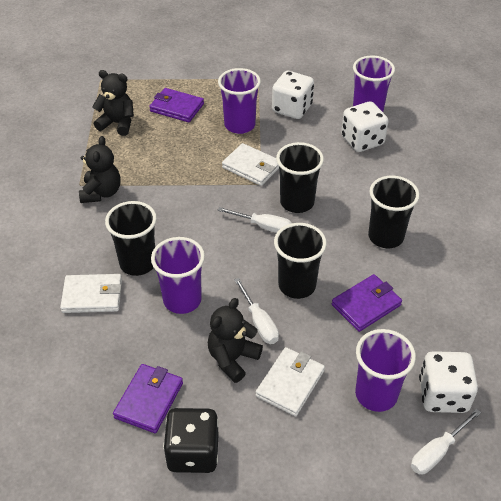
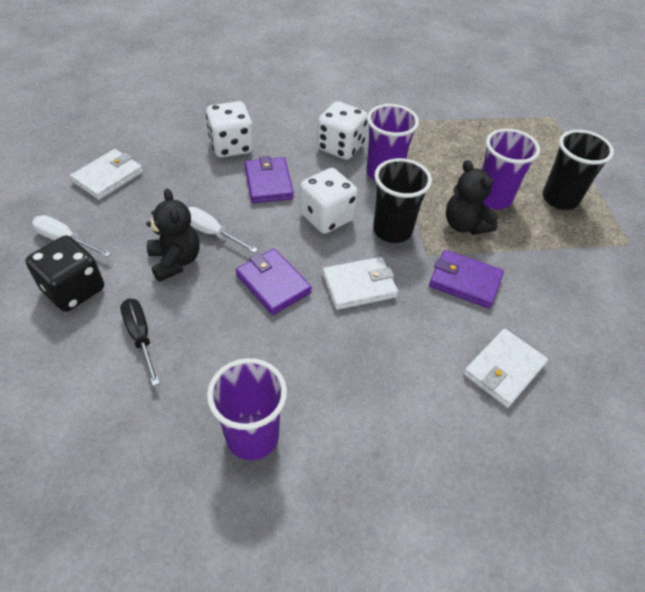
black cup: 4 -> 2
black screwdriver: 0 -> 1
black teddy bear: 3 -> 2
purple cup: 4 -> 3
white screwdriver: 3 -> 2

